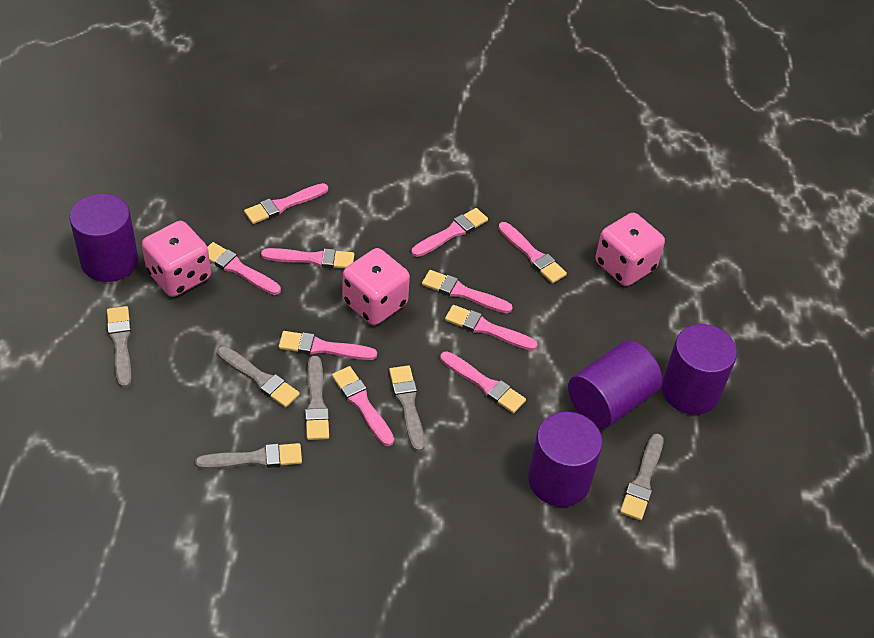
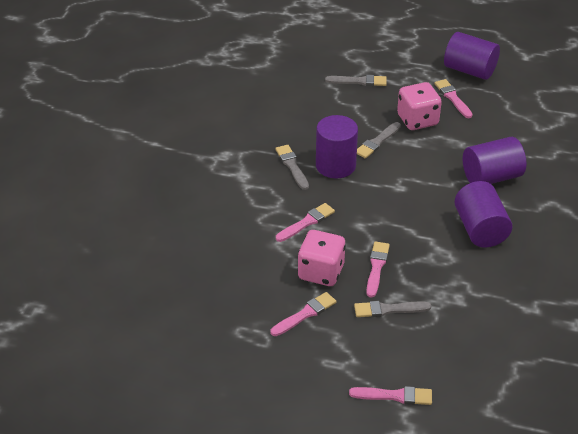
grey brush: 6 -> 4
pink brush: 10 -> 5
pink dice: 3 -> 2

